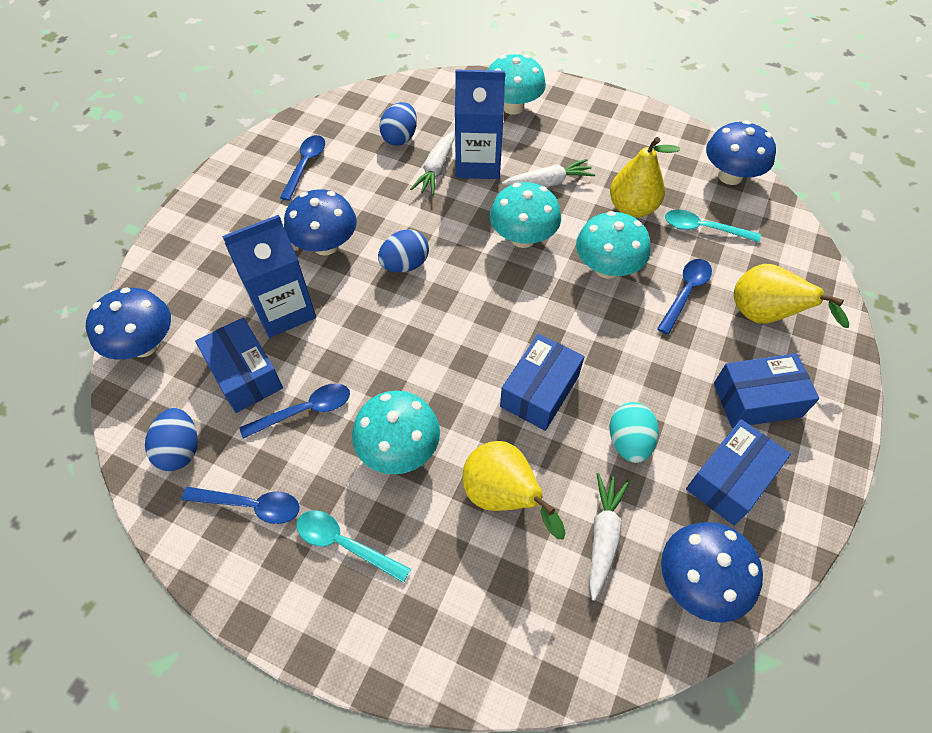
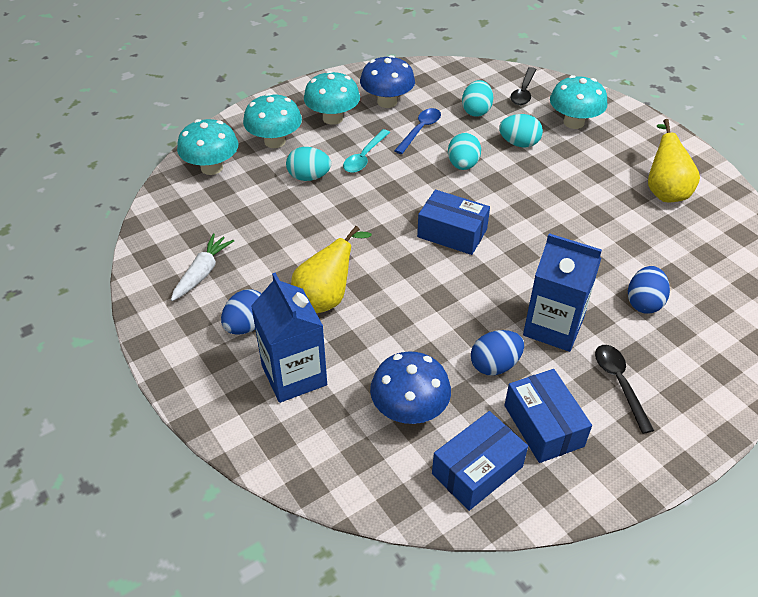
black spoon: 0 -> 2
blue box: 4 -> 3
blue mushroom: 4 -> 2
blue spoon: 4 -> 1
turquoise egg: 1 -> 4
turquoise spoon: 2 -> 1
white carrot: 3 -> 1
yellow pear: 3 -> 2

